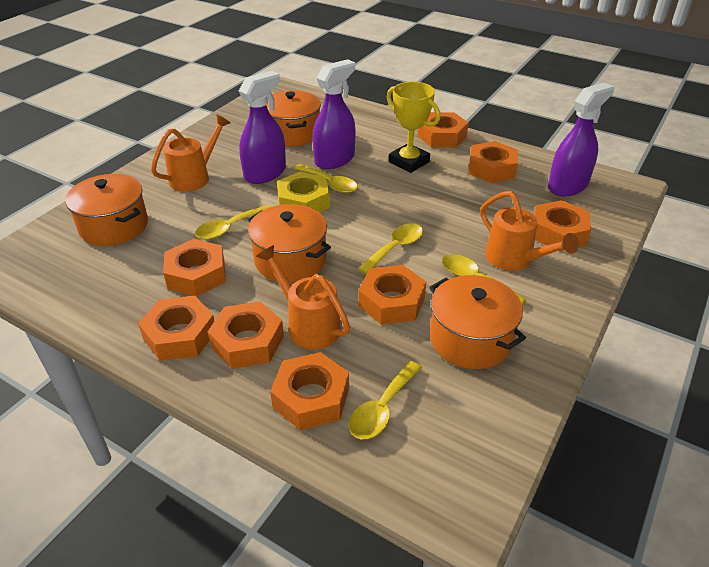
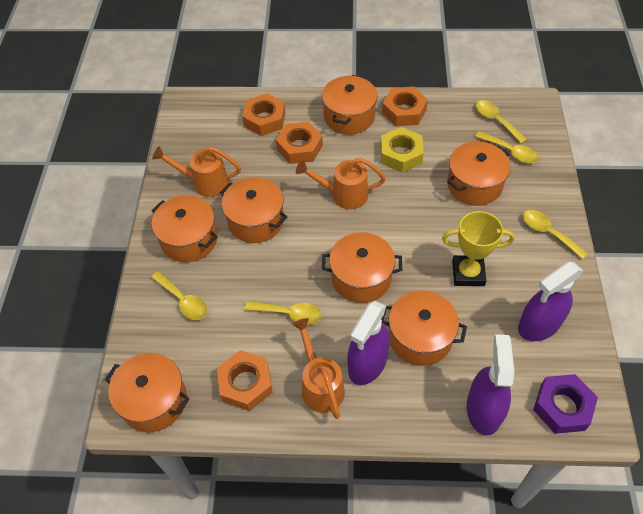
orange nut: 8 -> 4
orange pot: 4 -> 7
purple nut: 0 -> 1

